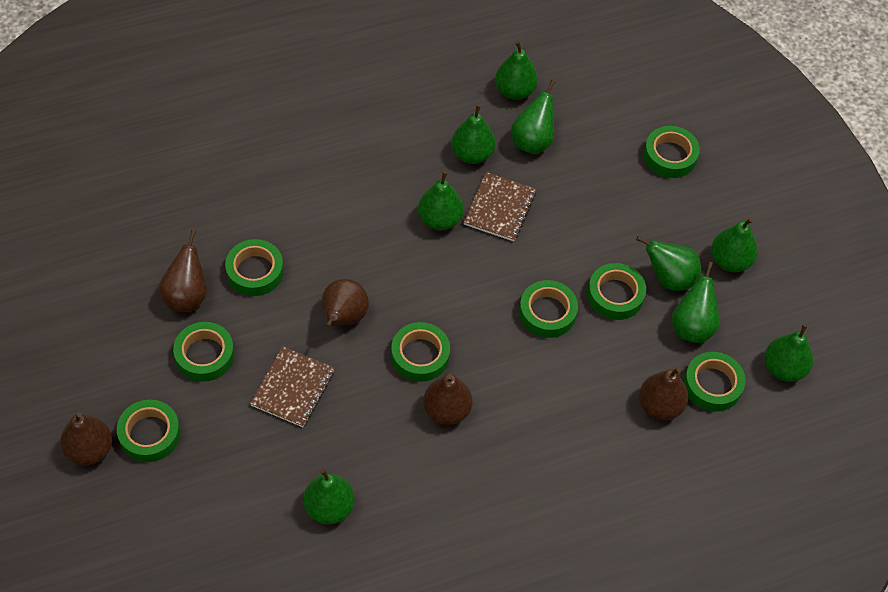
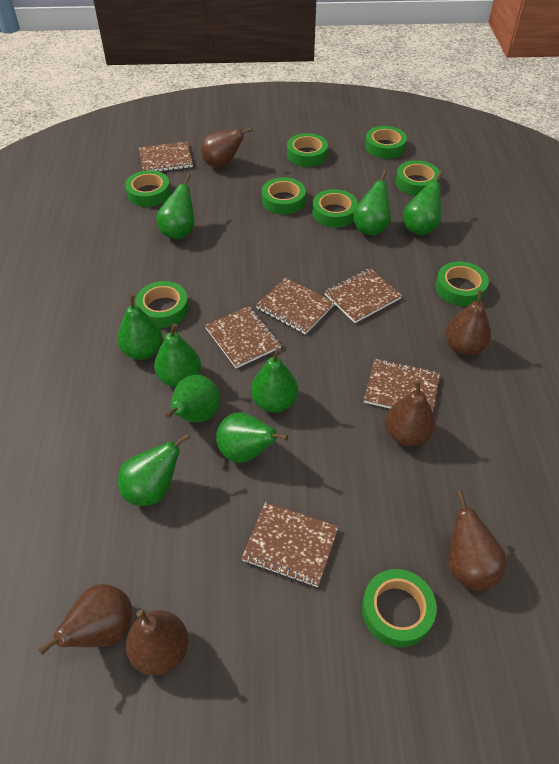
brown notebook: 2 -> 6
brown pear: 5 -> 6
green tape: 8 -> 9

